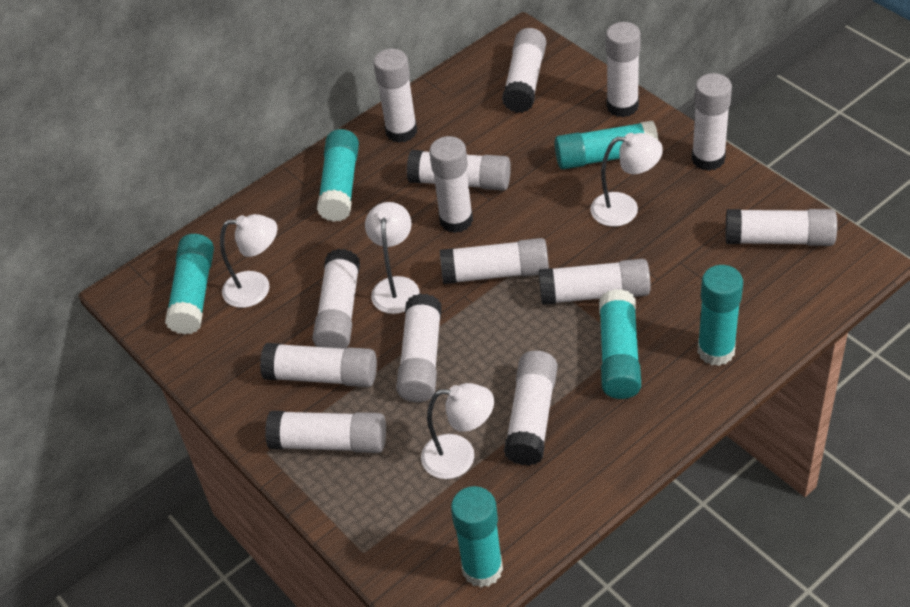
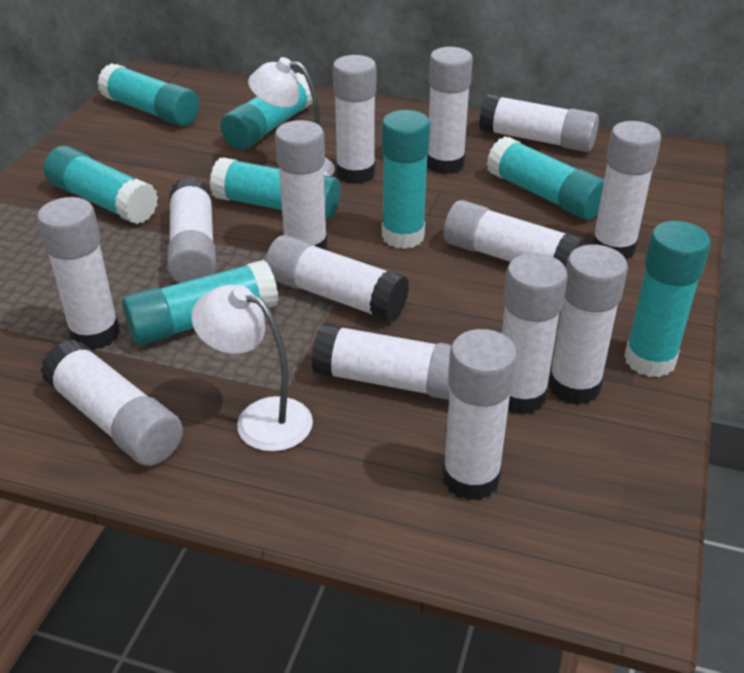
turquoise glue stick: 6 -> 8
white lamp: 4 -> 2

